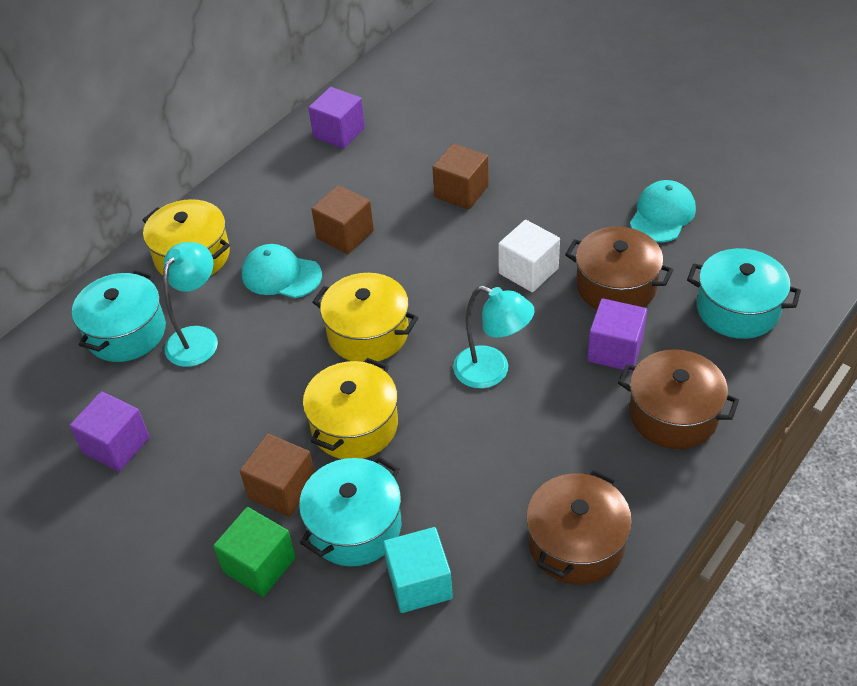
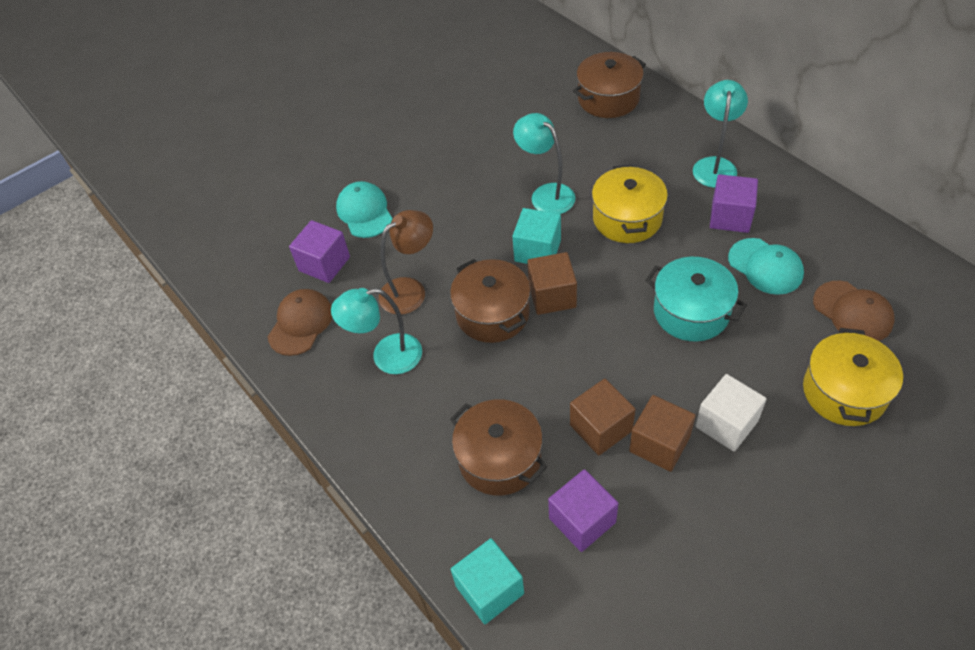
brown cap: 0 -> 2
brown lamp: 0 -> 1
green cube: 1 -> 0
turquoise cube: 1 -> 2
turquoise lamp: 2 -> 3
turquoise pot: 3 -> 1
yellow pot: 3 -> 2

